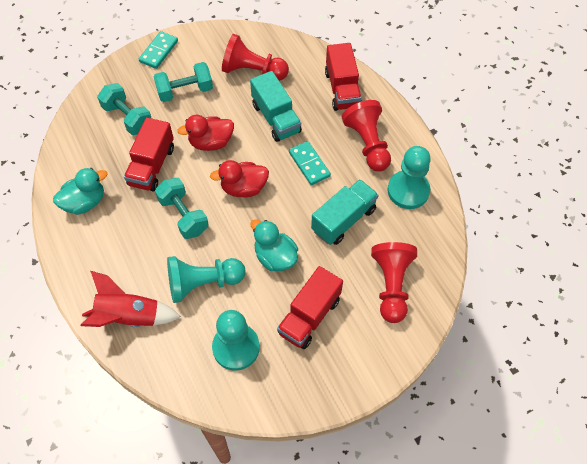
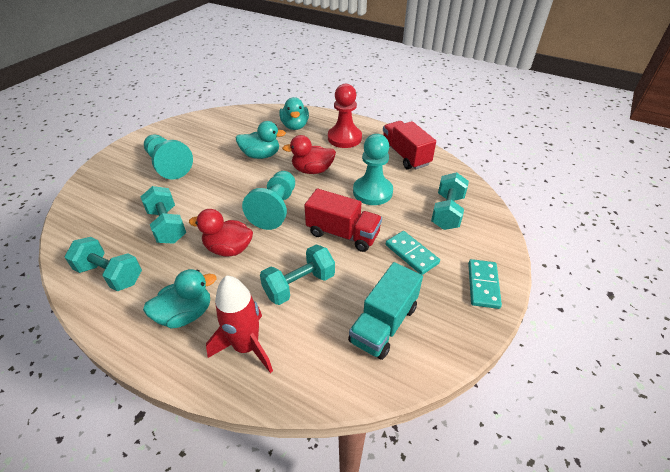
red pawn: 3 -> 1
red truck: 3 -> 2
turquoise duck: 2 -> 3
turquoise dumbbell: 3 -> 4
turquoise truck: 2 -> 1

